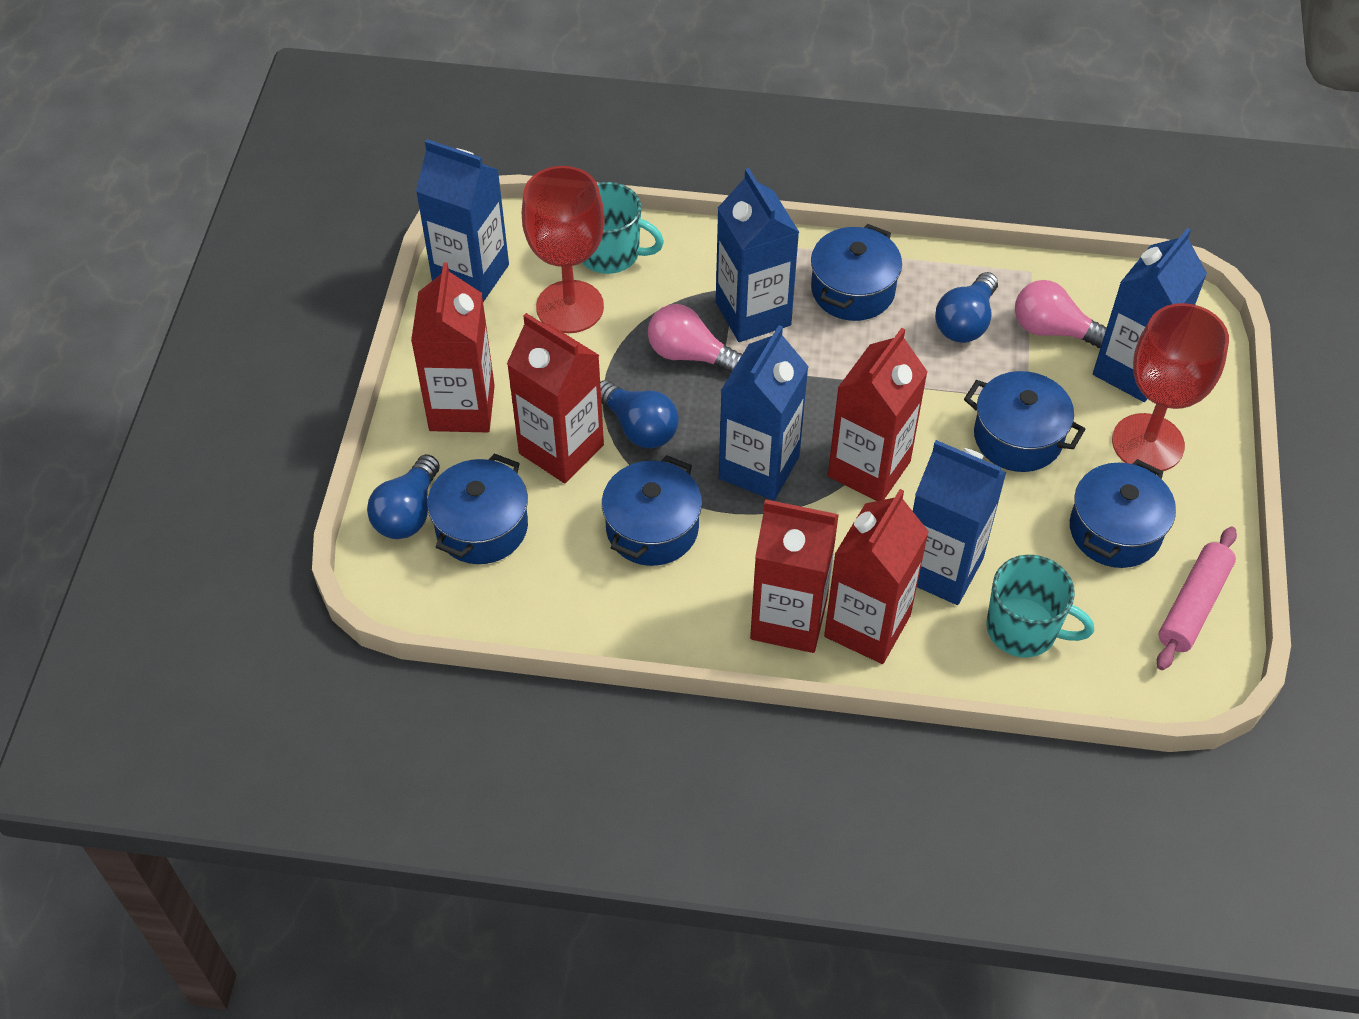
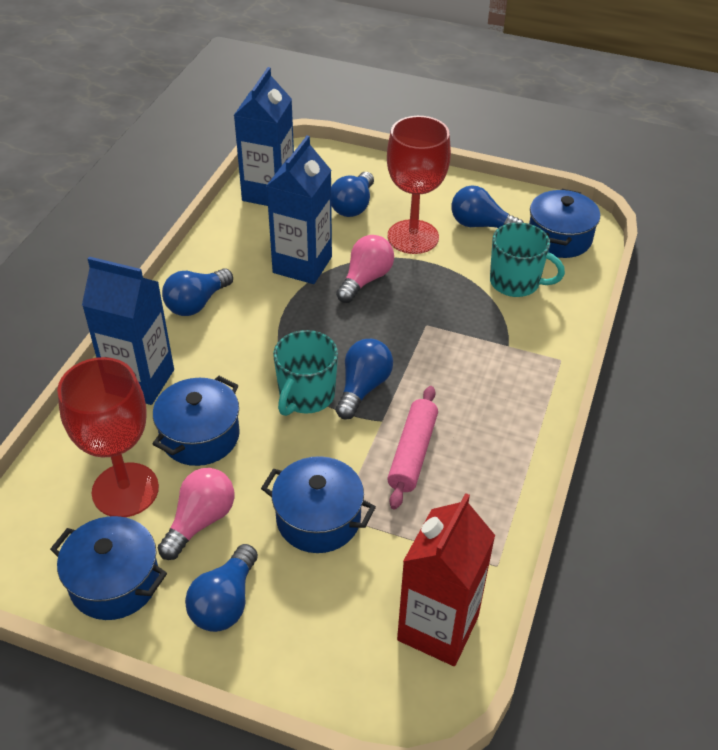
blue carton: 5 -> 3
blue light bulb: 3 -> 5
blue pot: 5 -> 4
red carton: 5 -> 1

